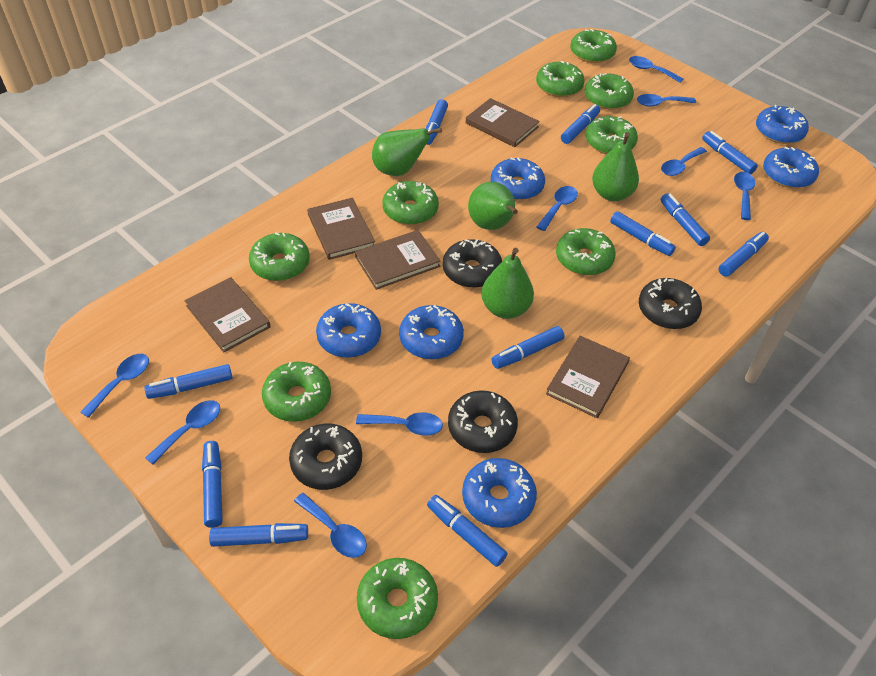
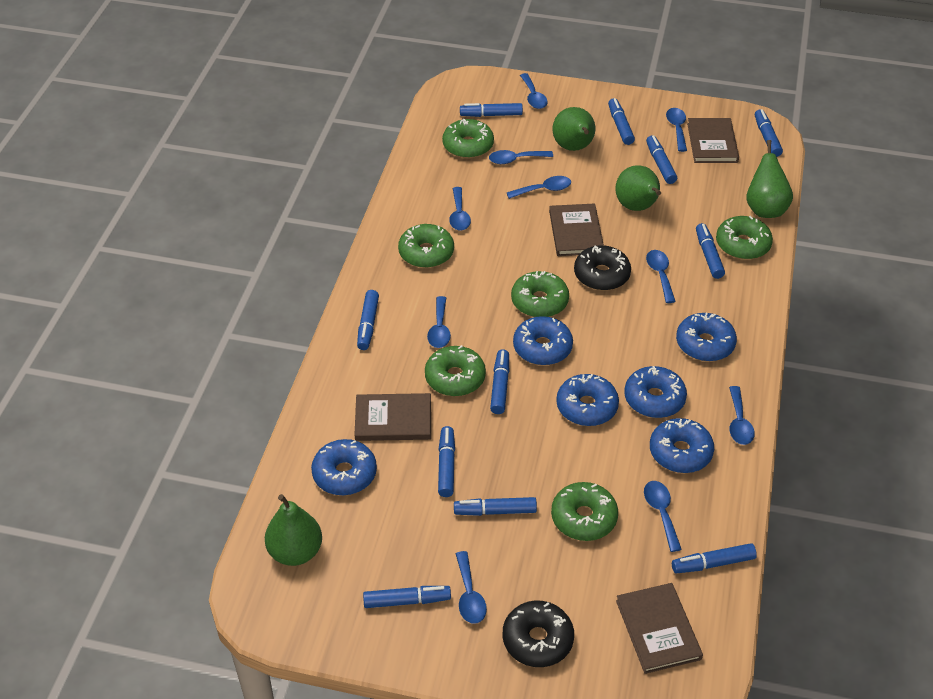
black donut: 4 -> 2
blue spoon: 9 -> 10
brown book: 5 -> 4
green donut: 9 -> 6

